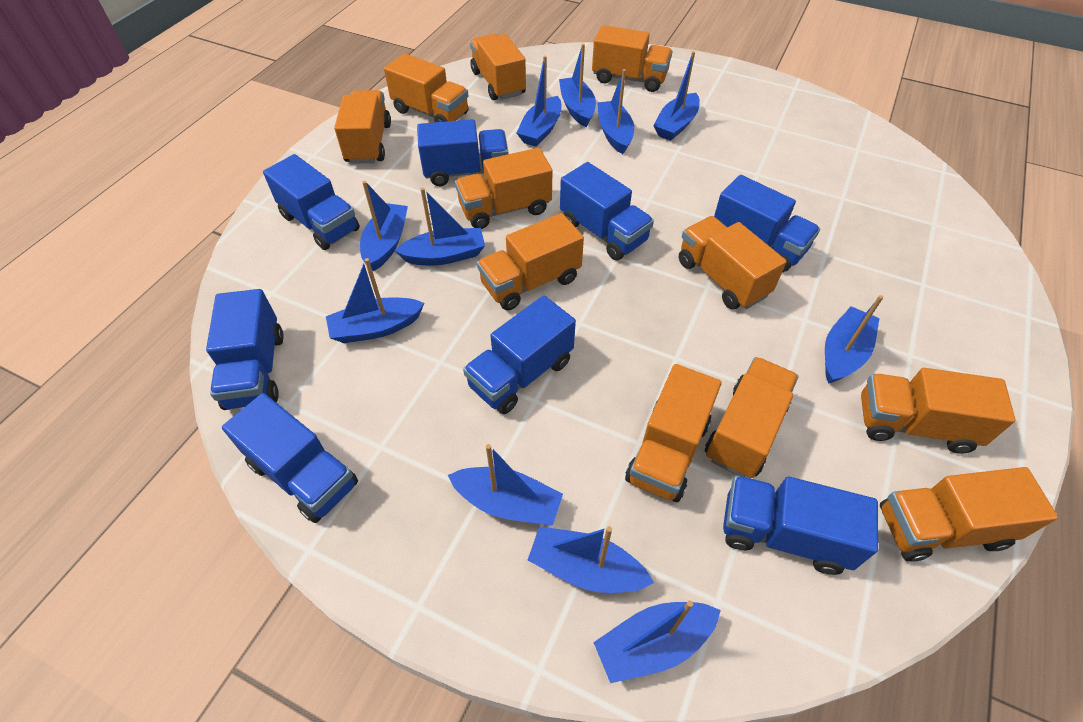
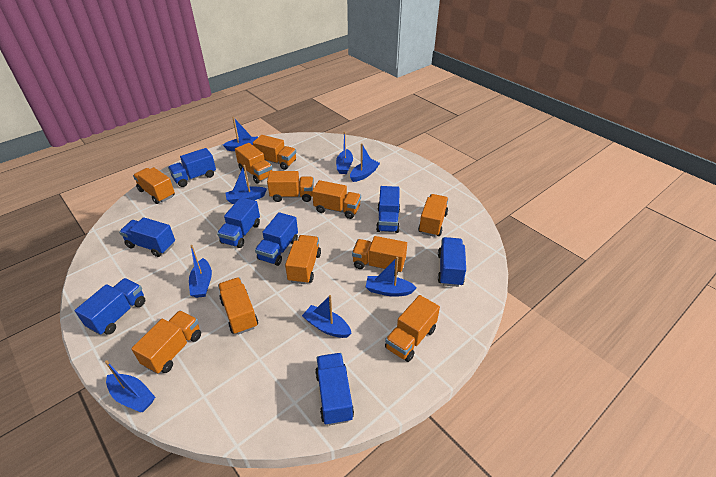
blue boat: 11 -> 8

